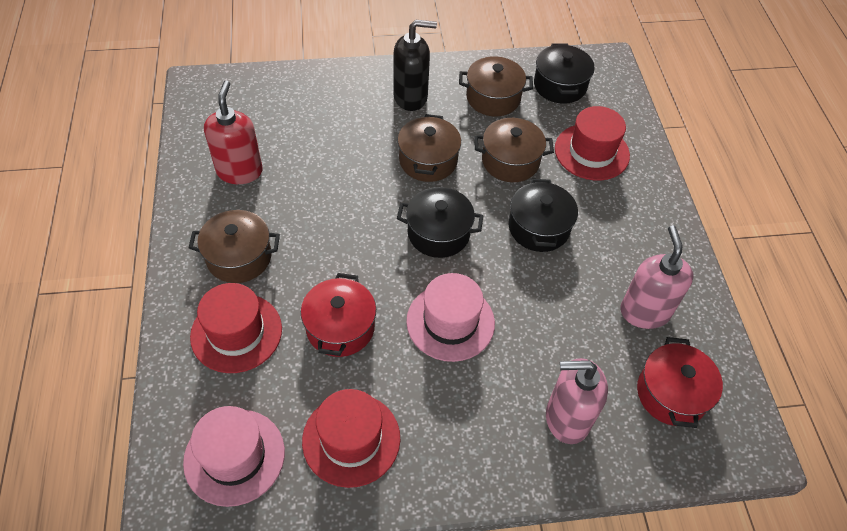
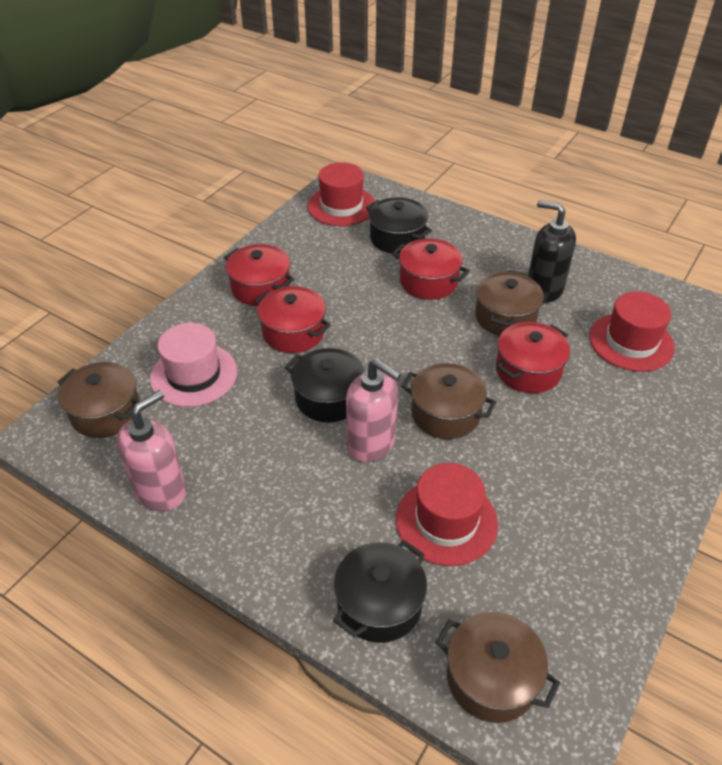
pink hat: 2 -> 1
red pot: 2 -> 4
red soap dispenser: 1 -> 0

